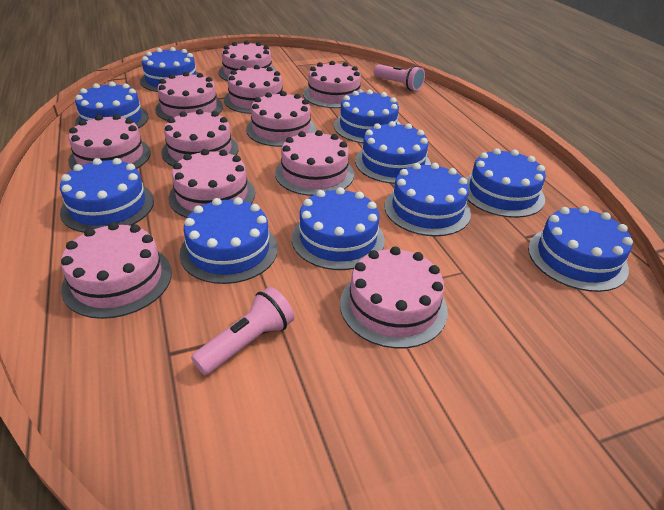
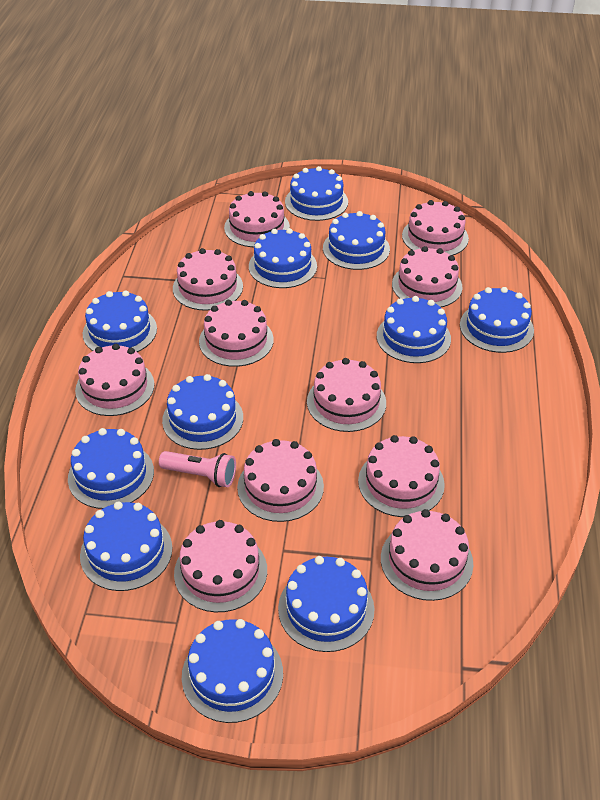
blue cake: 10 -> 11
pink flashlight: 2 -> 1

